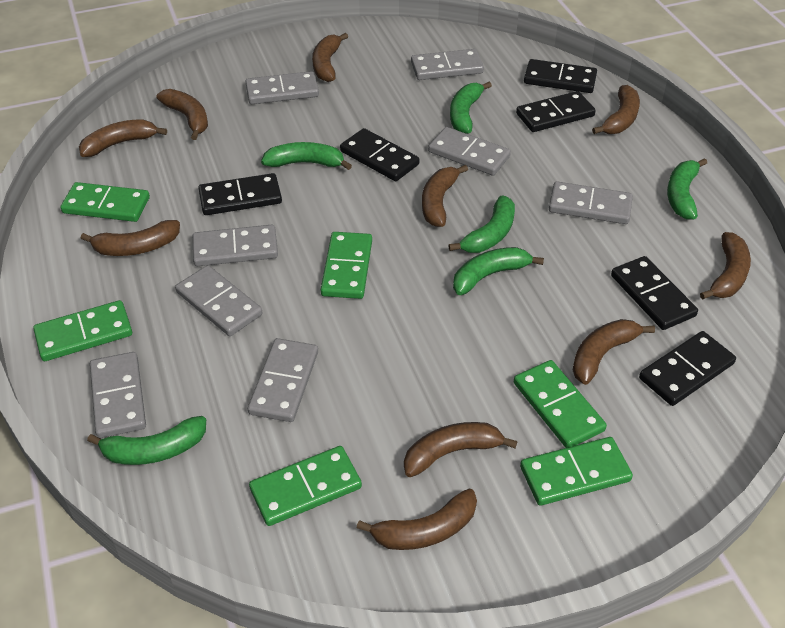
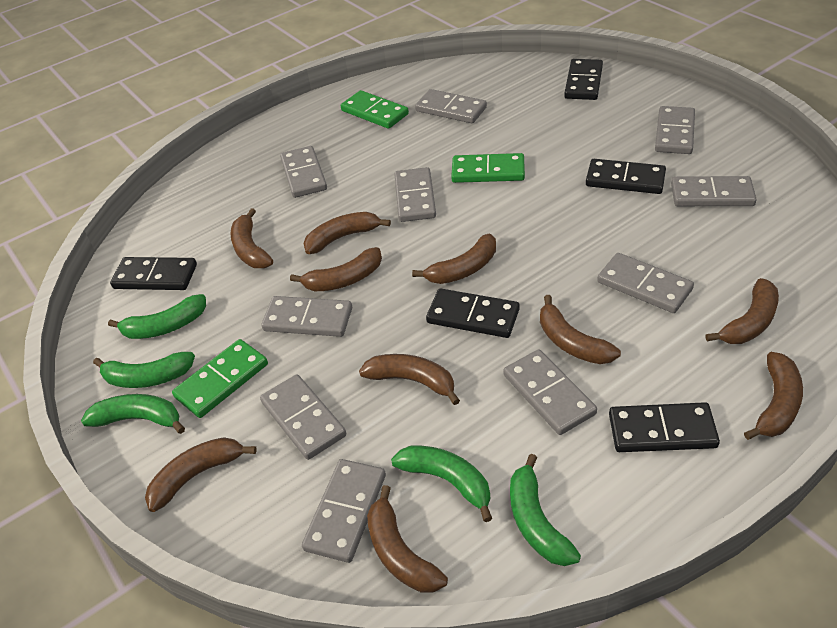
black domino: 6 -> 5
green banana: 6 -> 5
green domino: 6 -> 3
grey domino: 8 -> 10

